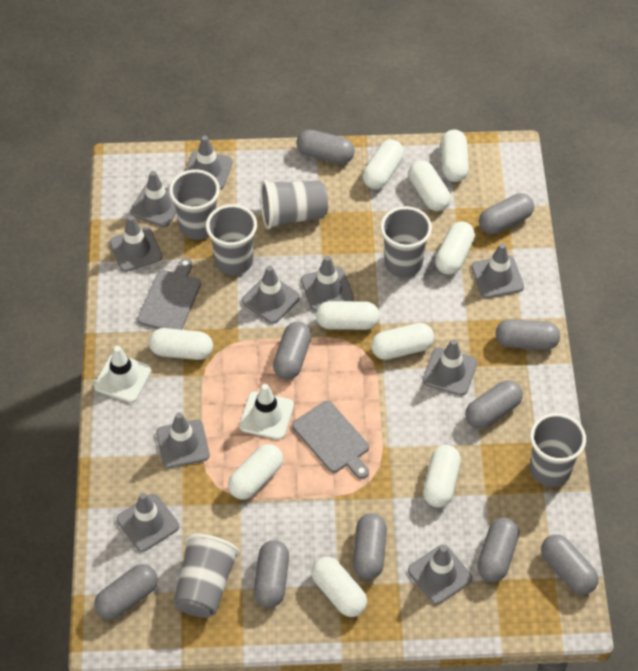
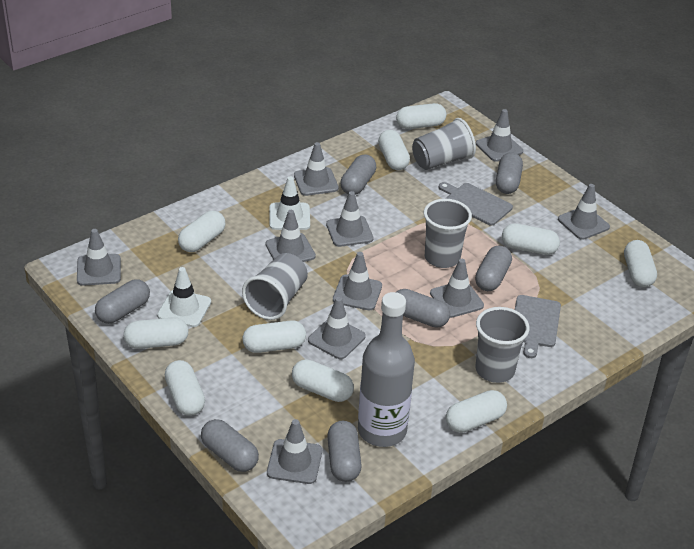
grey bottle: 0 -> 1
grey capsule: 10 -> 7
grey cup: 6 -> 4

